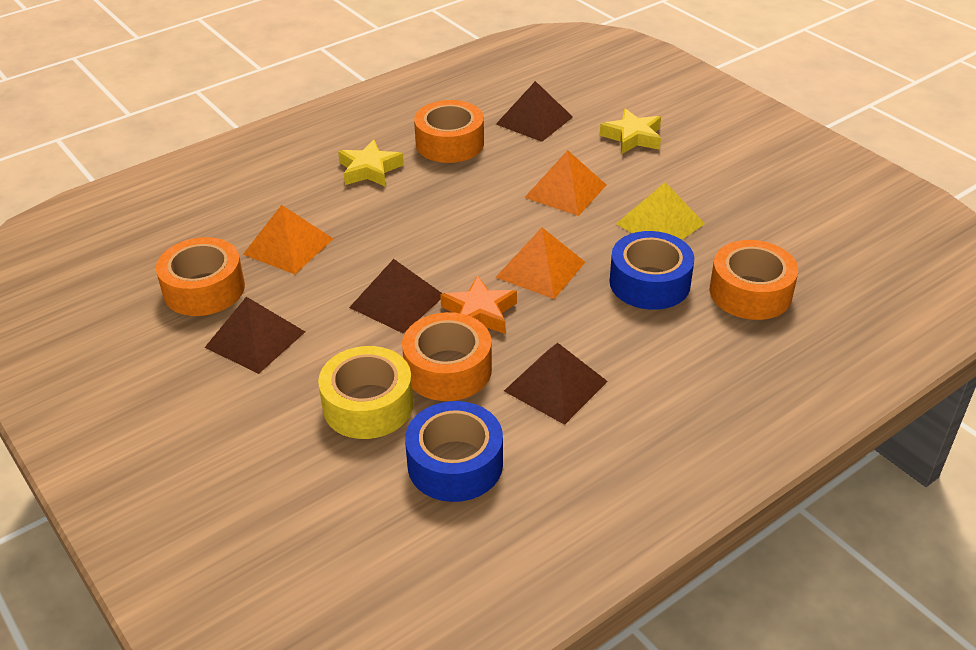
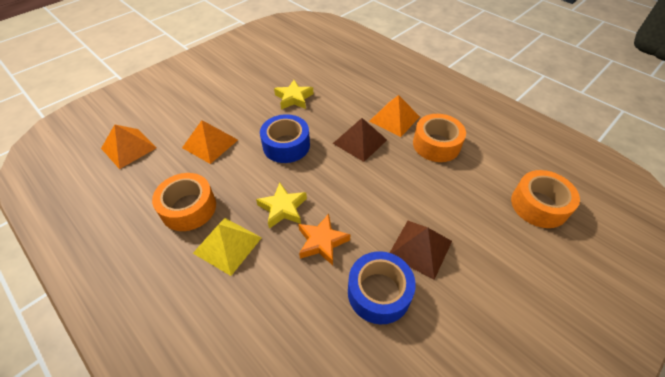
brown pyramid: 4 -> 2
orange tape: 4 -> 3
yellow tape: 1 -> 0

